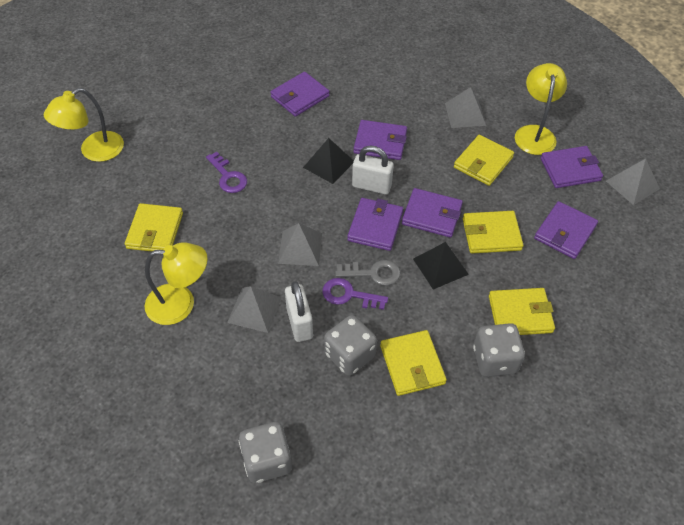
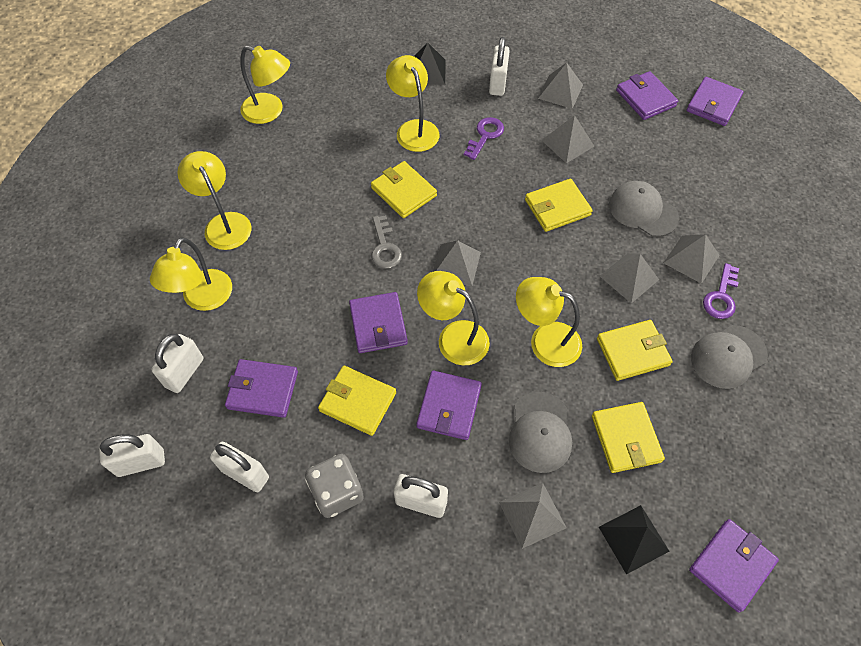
grey cap: 0 -> 3
grey dice: 3 -> 1
grey pyramid: 4 -> 6
white padlock: 2 -> 5
yellow lamp: 3 -> 6

